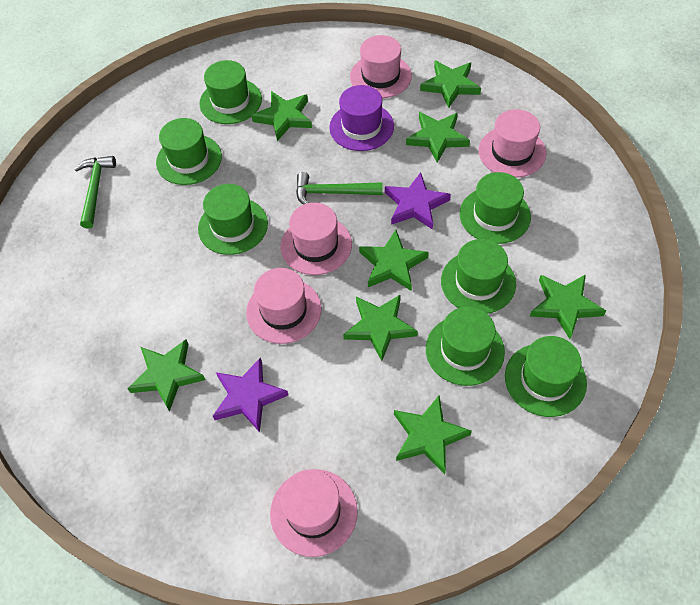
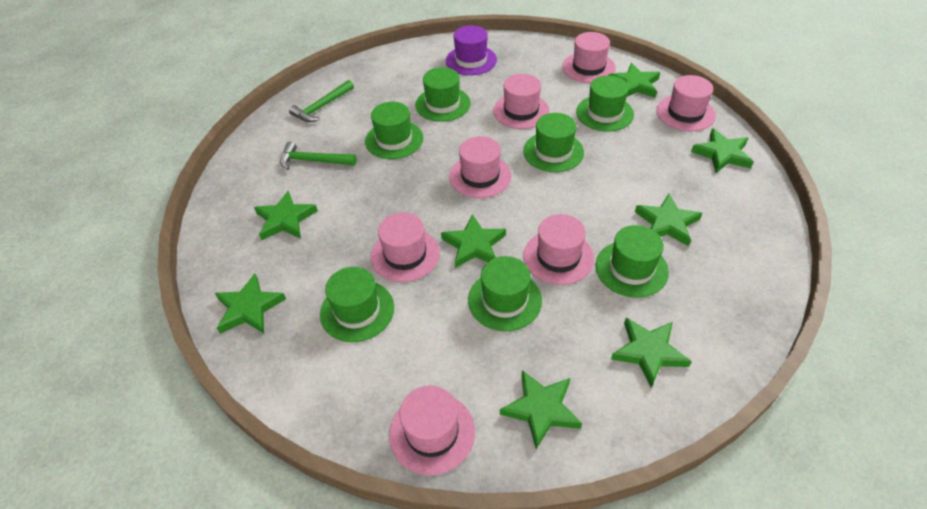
pink hat: 5 -> 7
purple star: 2 -> 0

